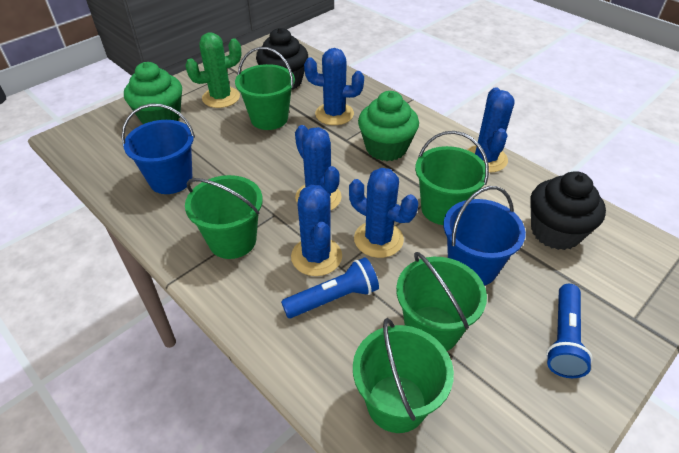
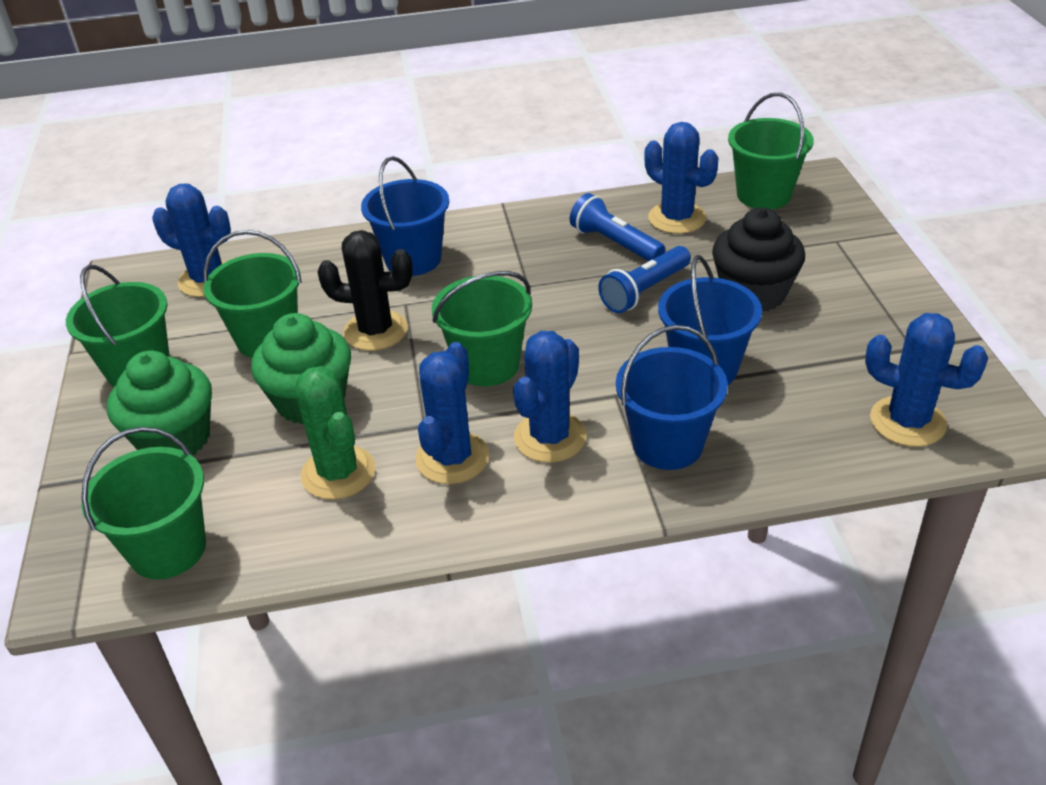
black cactus: 0 -> 1
black cupcake: 2 -> 1
blue bucket: 2 -> 3

